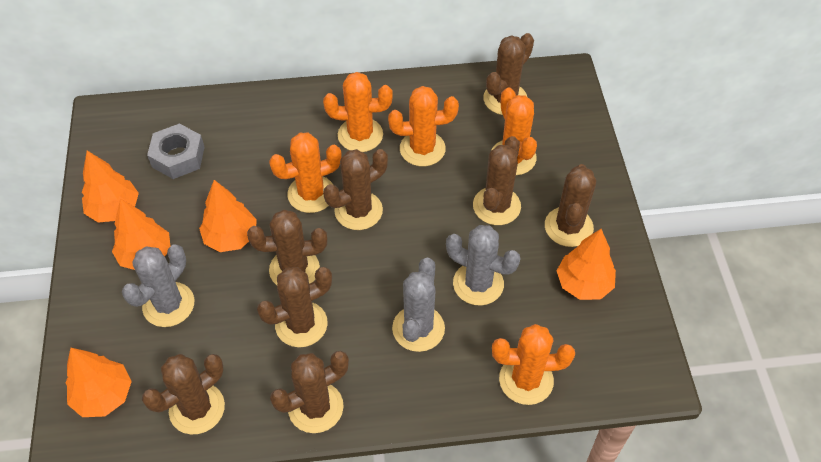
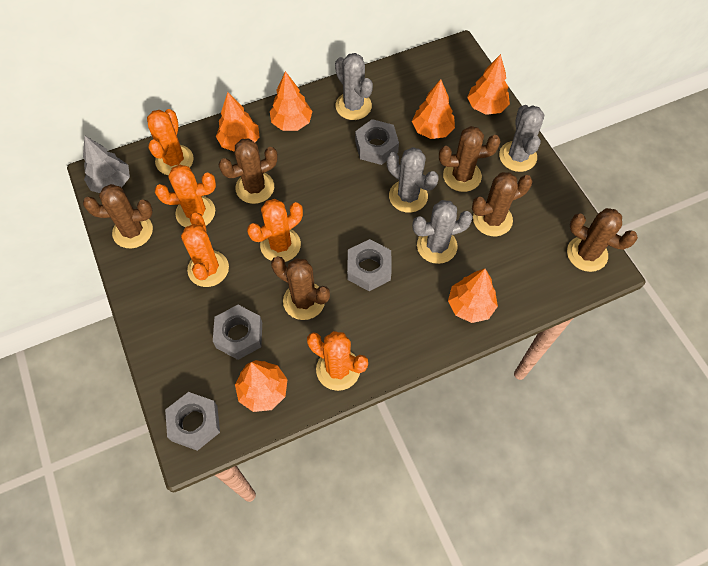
brown cactus: 8 -> 6
grey cactus: 3 -> 4
grey nut: 1 -> 4
grey tree: 0 -> 1
orange tree: 5 -> 6

